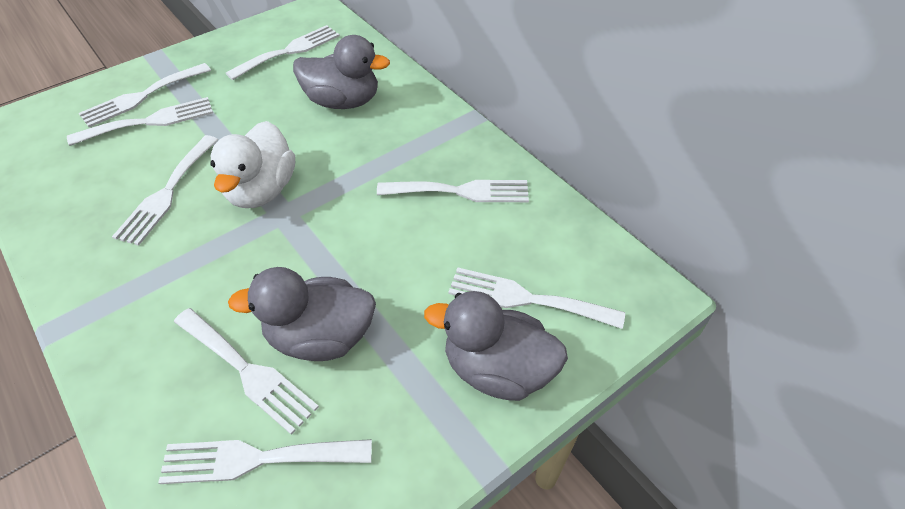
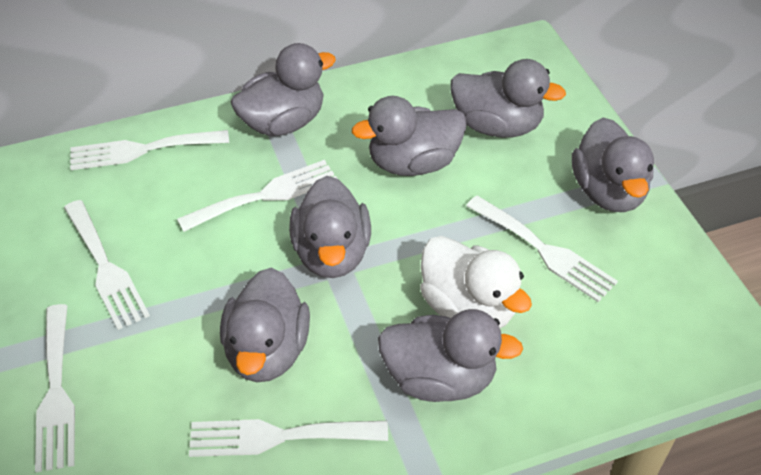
grey duck: 3 -> 7
white fork: 8 -> 6

